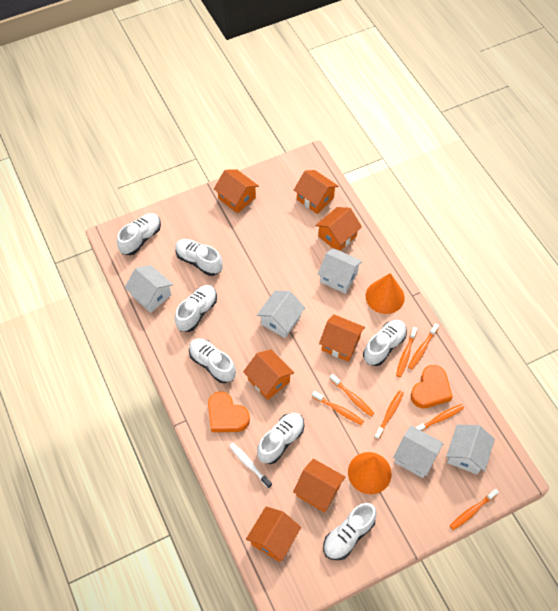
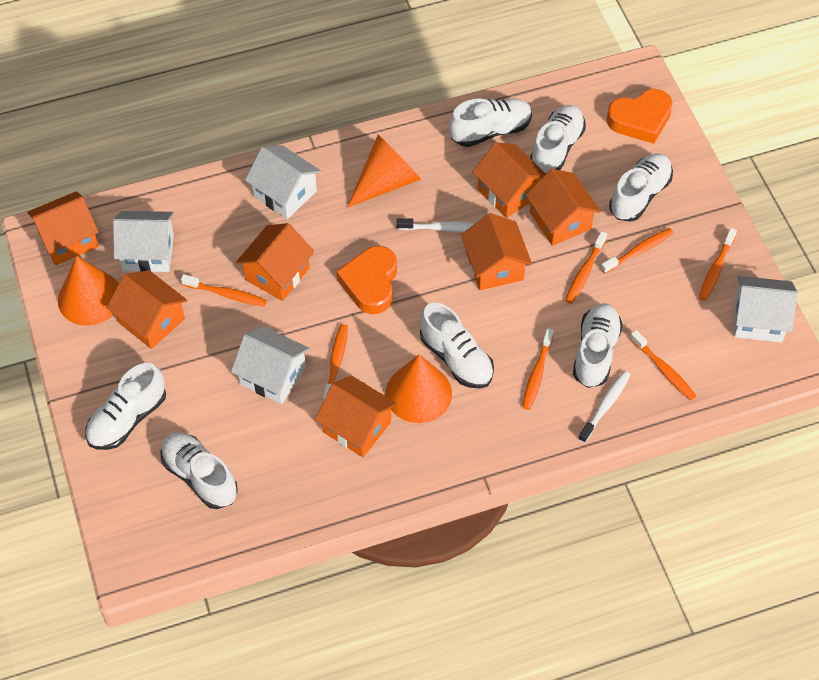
orange cone: 2 -> 3
white house: 5 -> 4
white toothbrush: 1 -> 2

